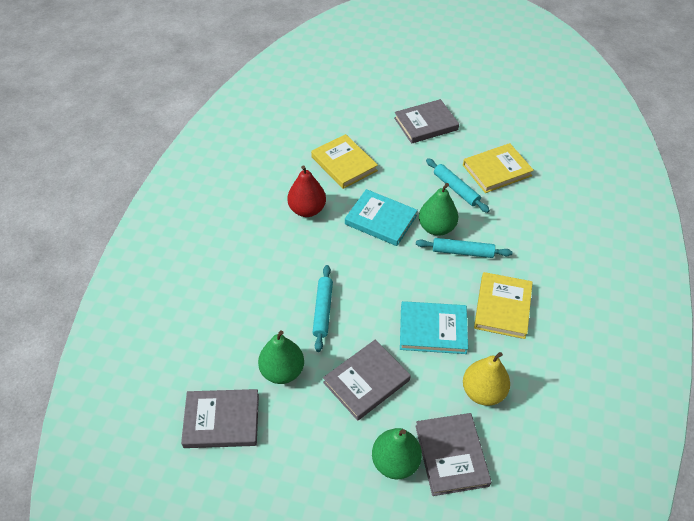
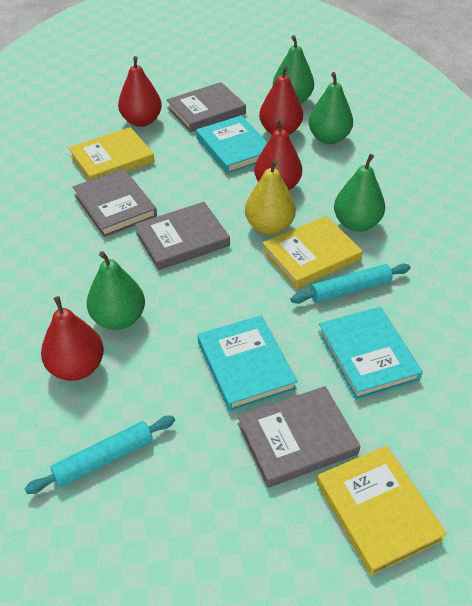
green pear: 3 -> 4
red pear: 1 -> 4
turquoise book: 2 -> 3
turquoise rolling pin: 3 -> 2

